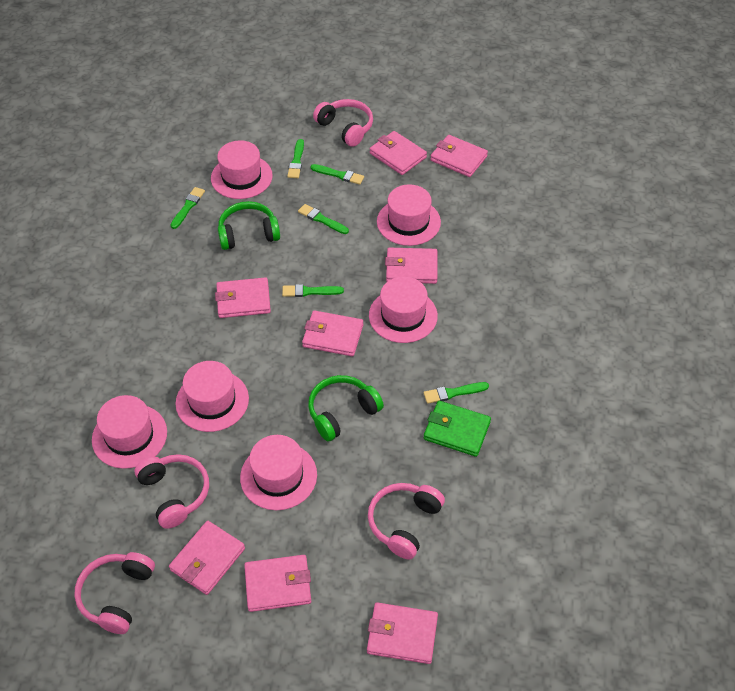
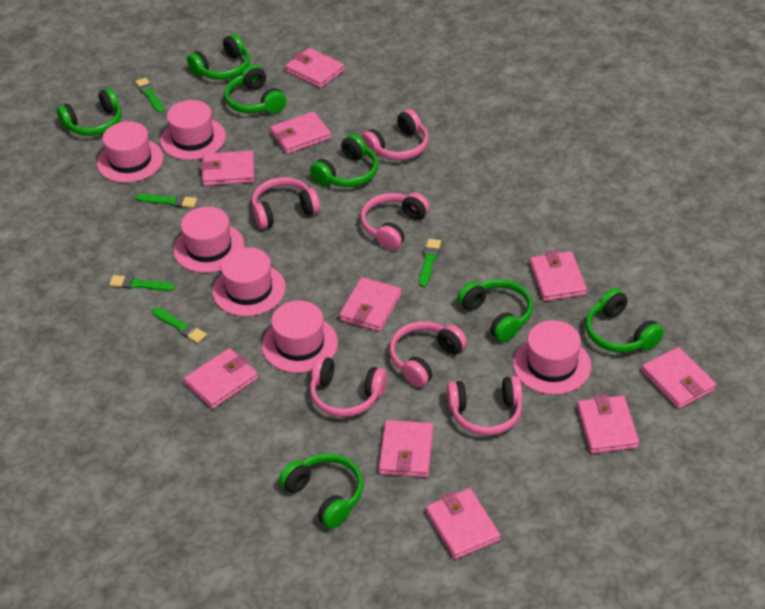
green brush: 6 -> 5
green headphones: 2 -> 7
green wallet: 1 -> 0
pink headphones: 4 -> 6
pink wallet: 8 -> 10

